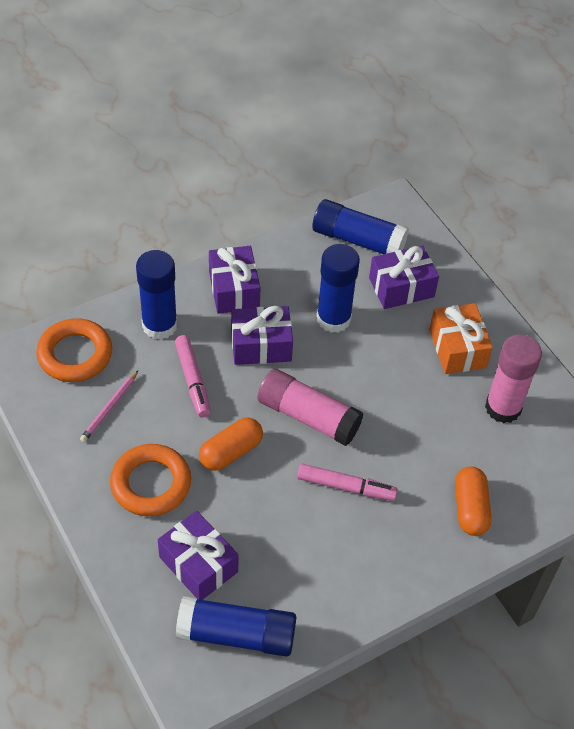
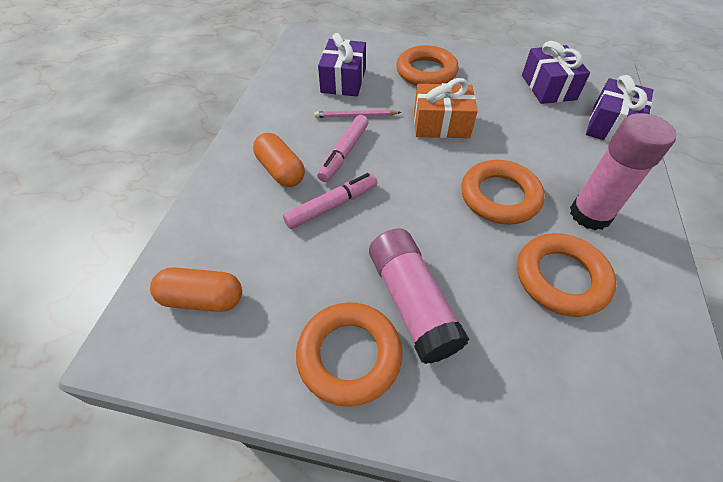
blue glue stick: 4 -> 0
orange ring: 2 -> 4
purple gift: 4 -> 3

